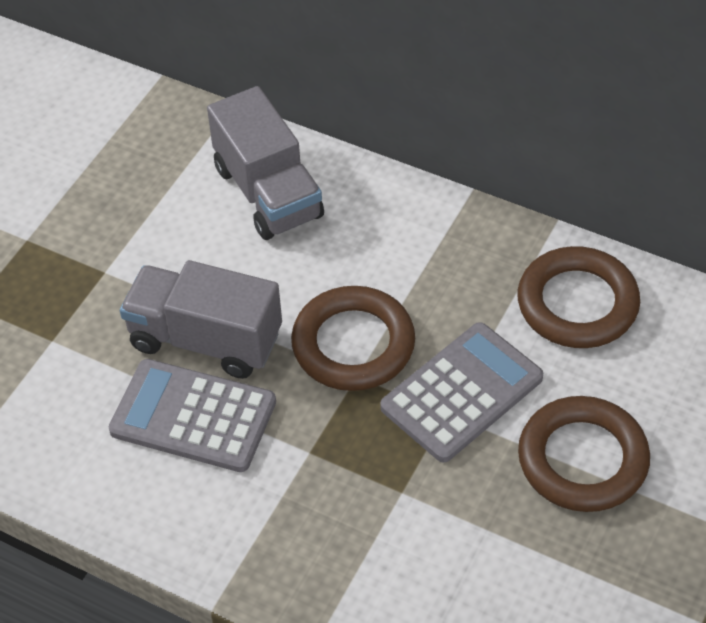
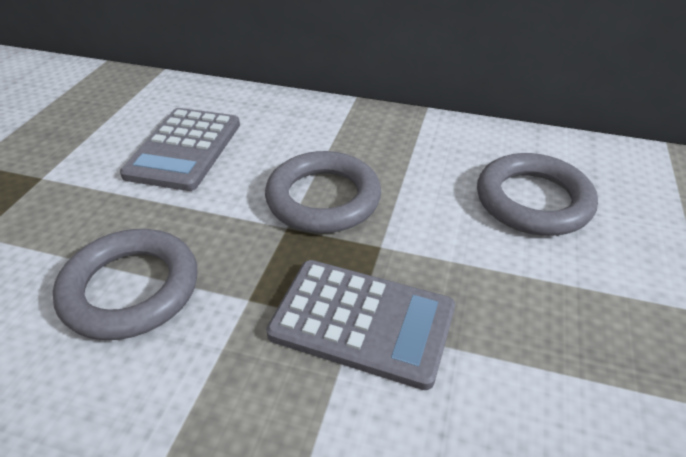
brown ring: 3 -> 0
grey ring: 0 -> 3
grey truck: 2 -> 0

